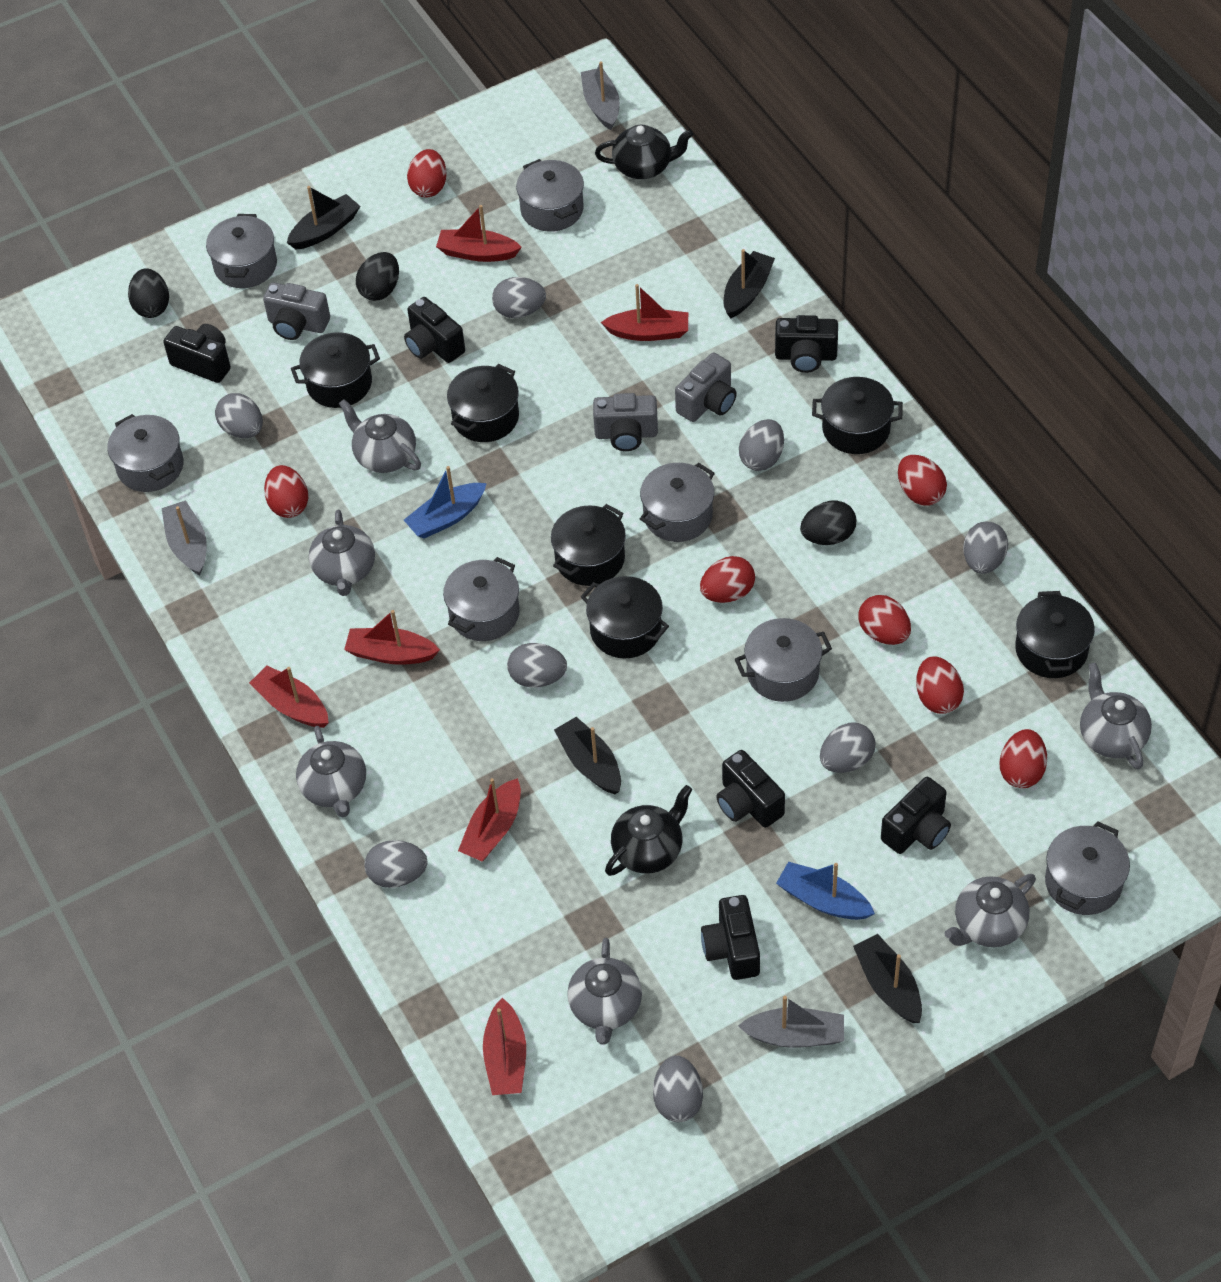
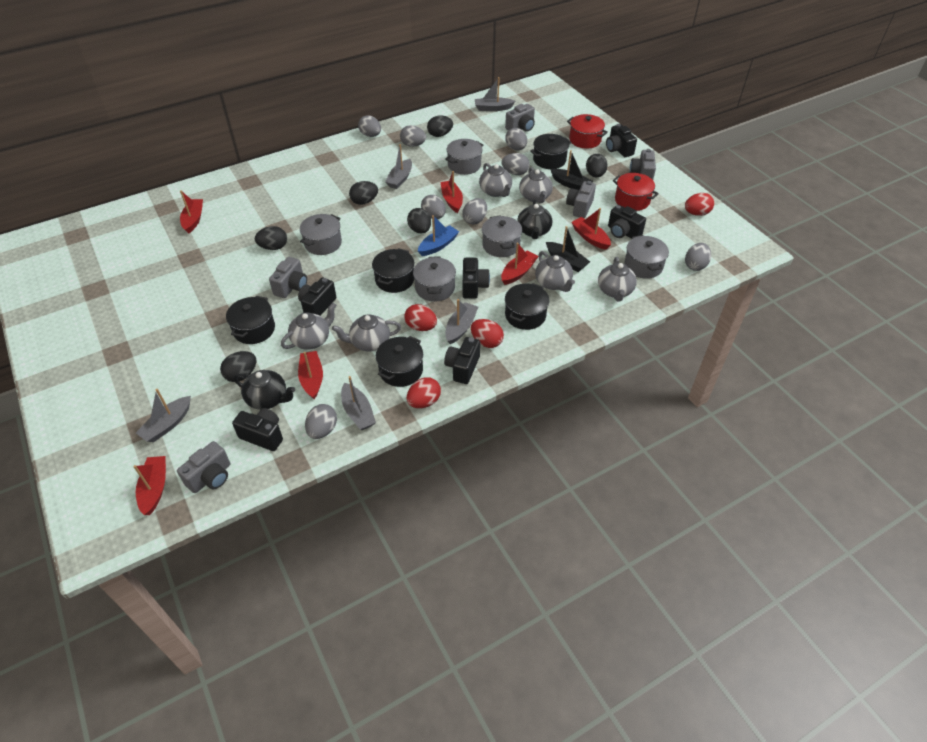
black boat: 4 -> 2
black egg: 3 -> 6
black pot: 6 -> 5
blue boat: 2 -> 1
grey boat: 3 -> 5
grey camera: 3 -> 5
grey pot: 7 -> 5
red egg: 7 -> 4
red pot: 0 -> 2

